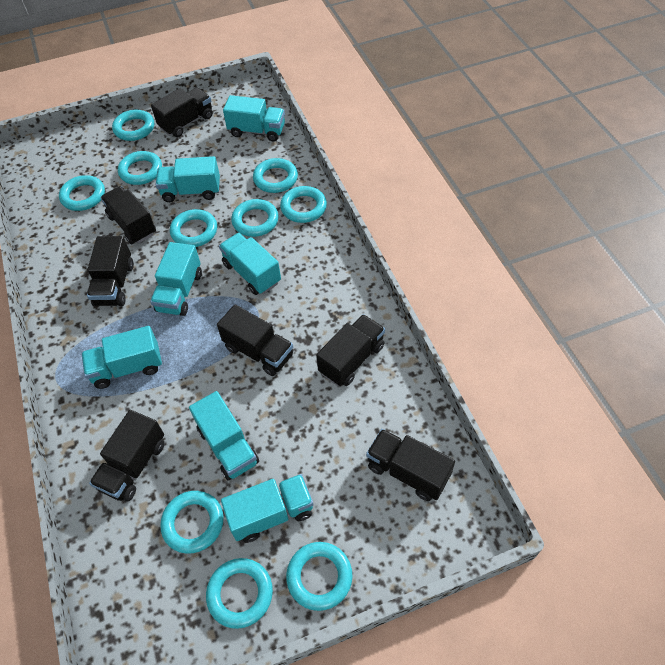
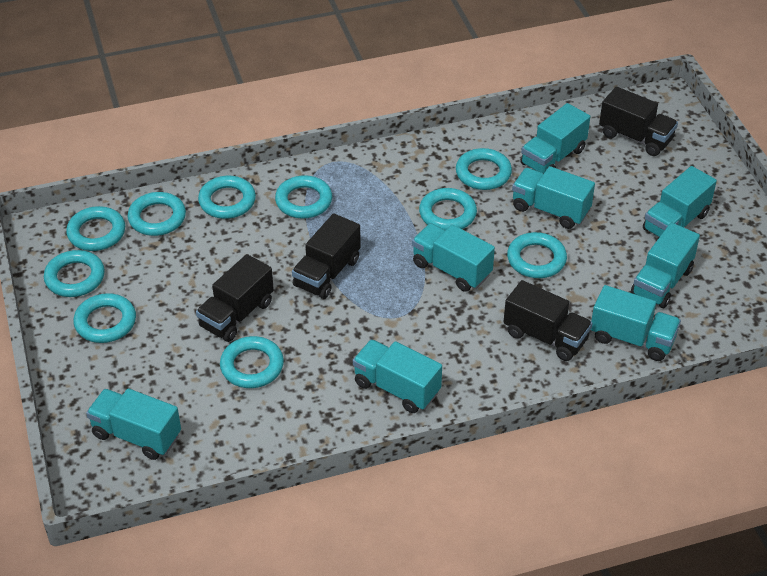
black truck: 7 -> 4
turquoise truck: 7 -> 8

